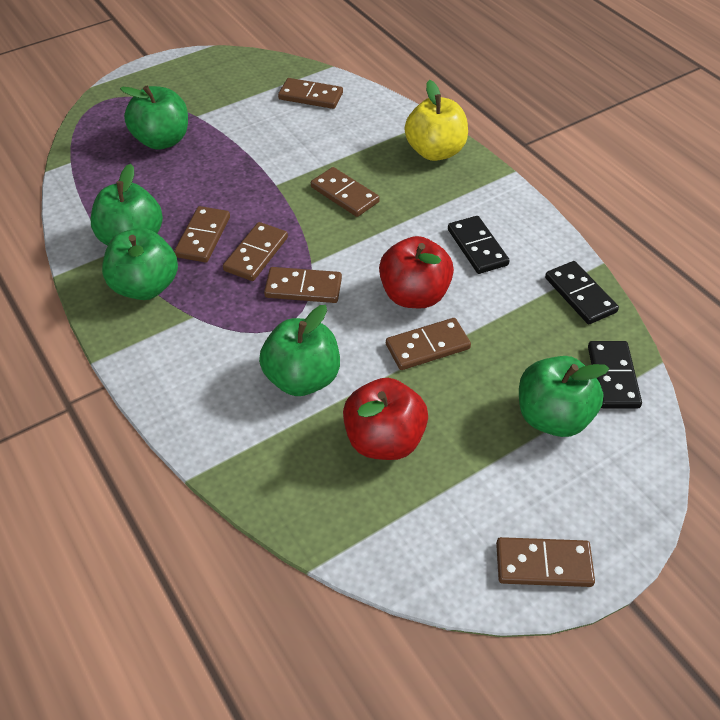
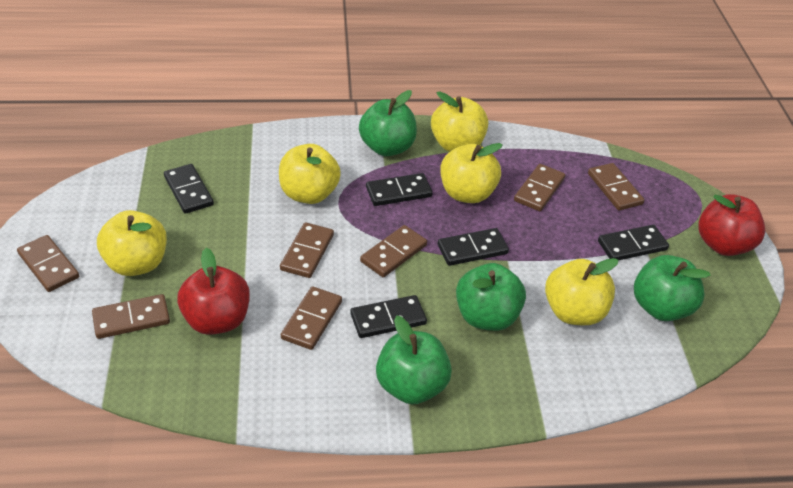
black domino: 3 -> 5
green apple: 5 -> 4
yellow apple: 1 -> 5

